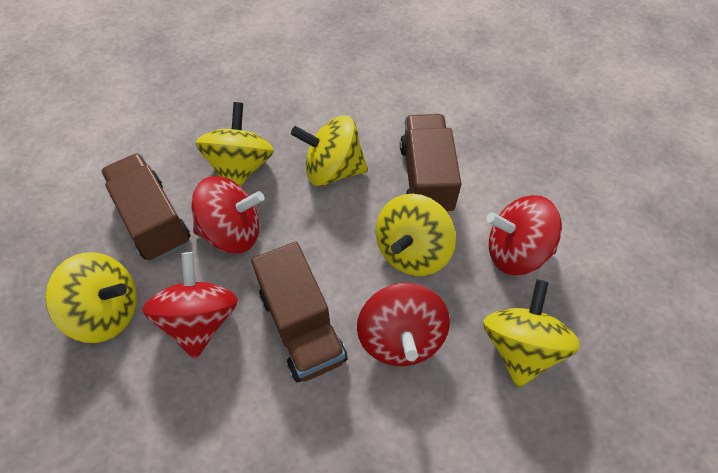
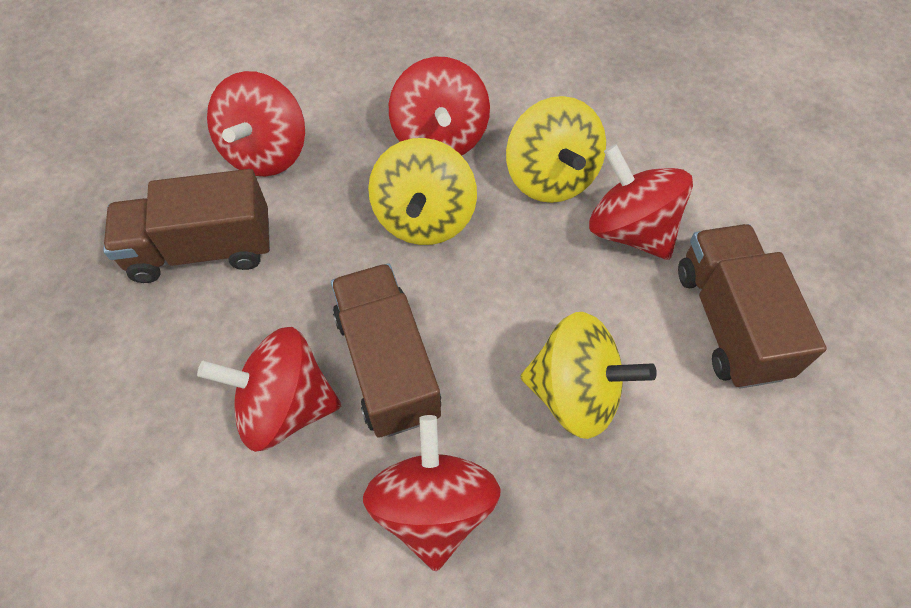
red spinning top: 4 -> 5
yellow spinning top: 5 -> 3

